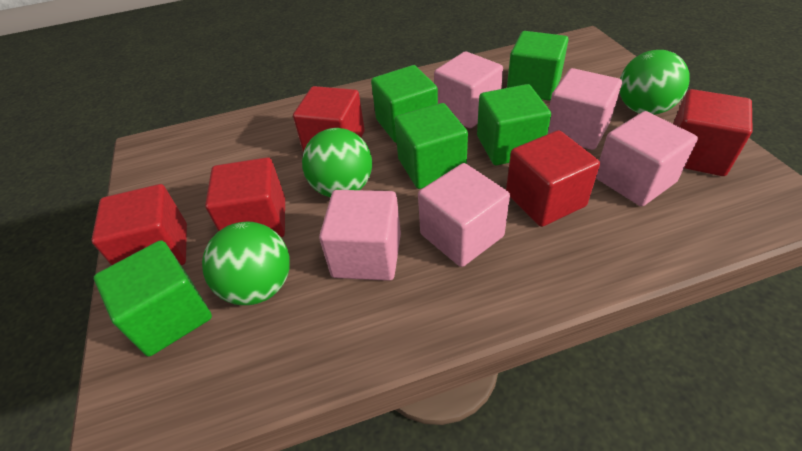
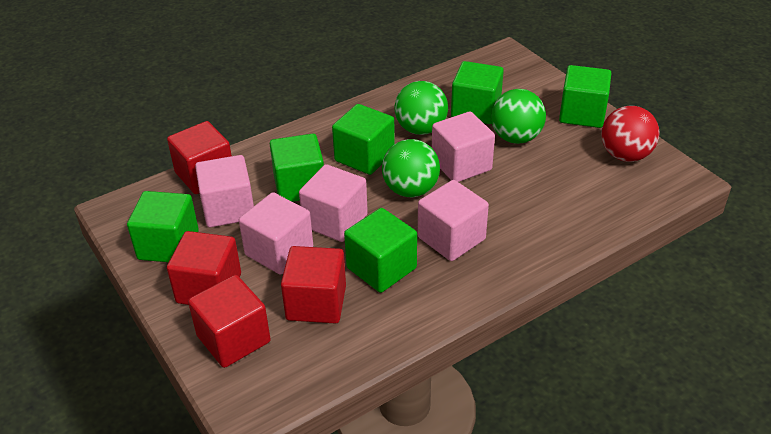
green cube: 5 -> 6
red ball: 0 -> 1
red cube: 5 -> 4

